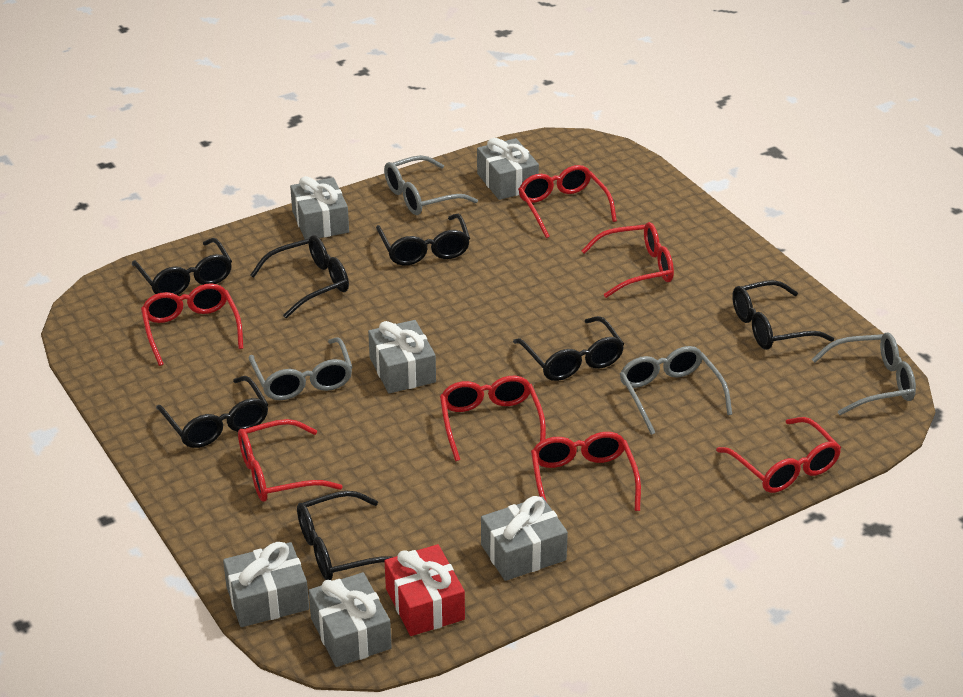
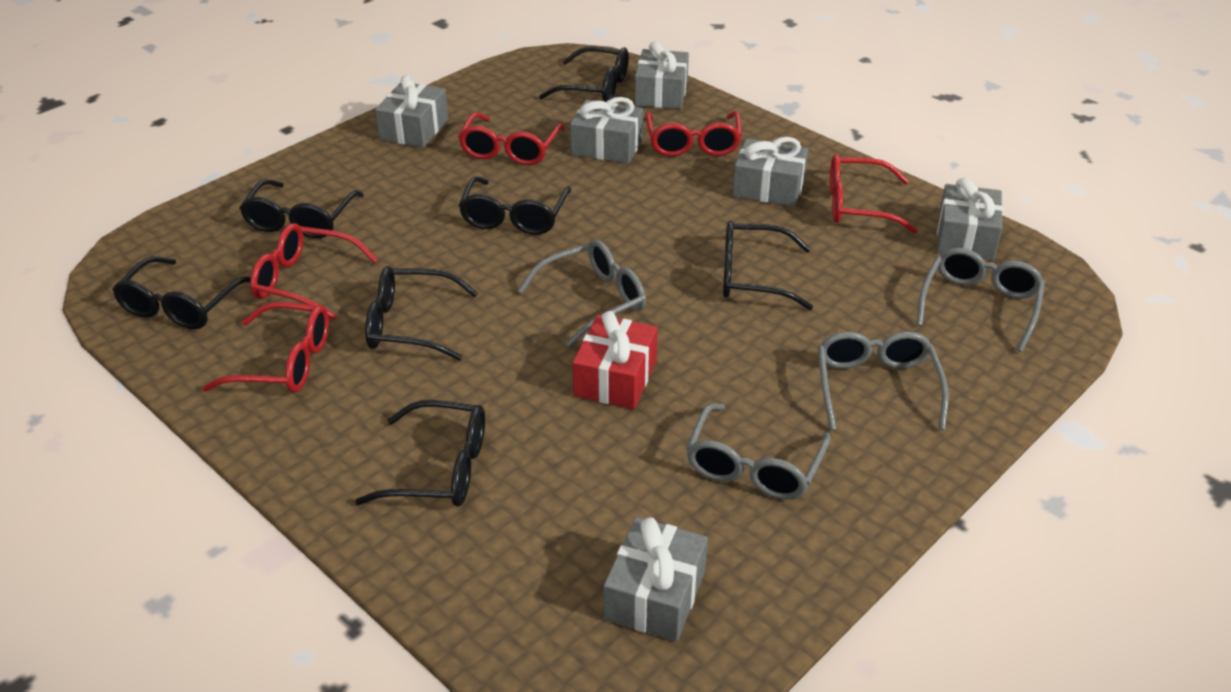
red glasses: 7 -> 5

